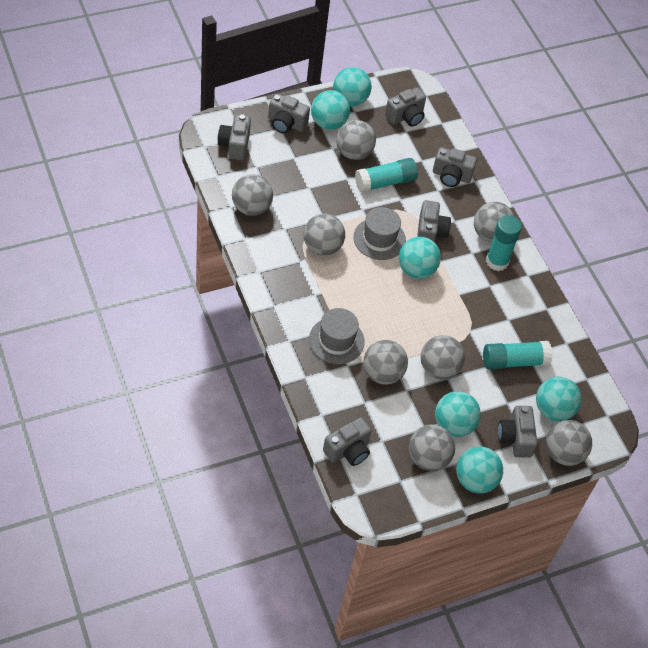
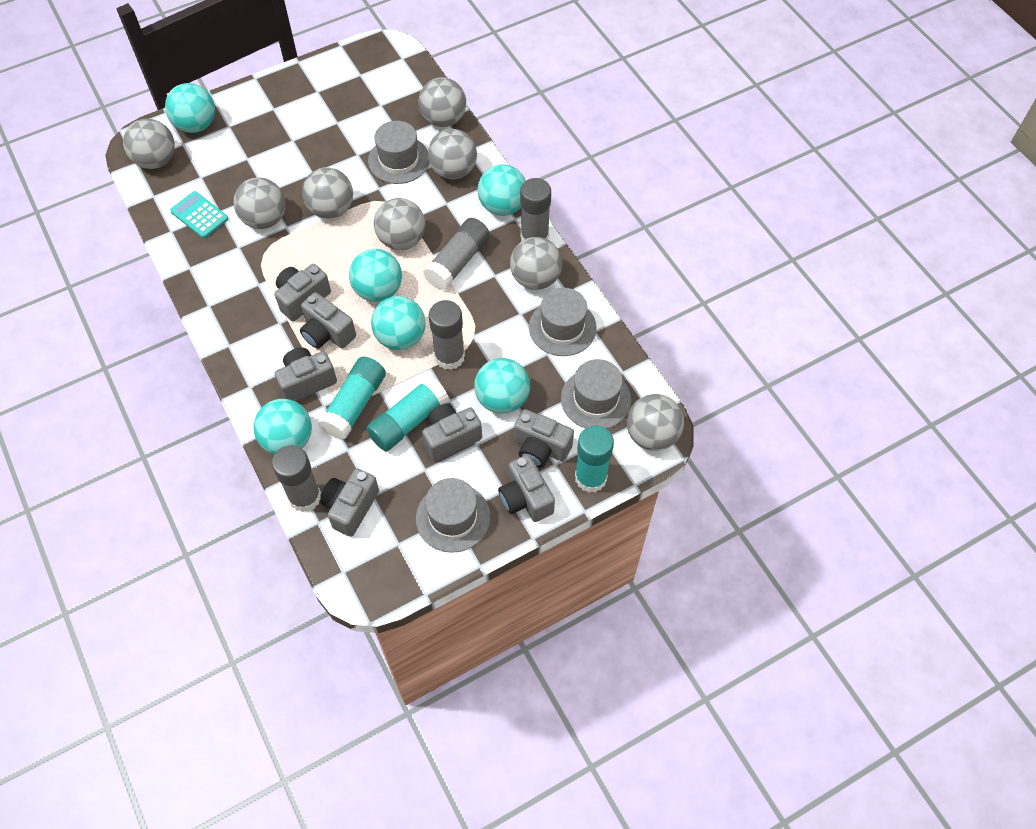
grey glue stick: 0 -> 4
grey hat: 2 -> 4
turquoise calculator: 0 -> 1

